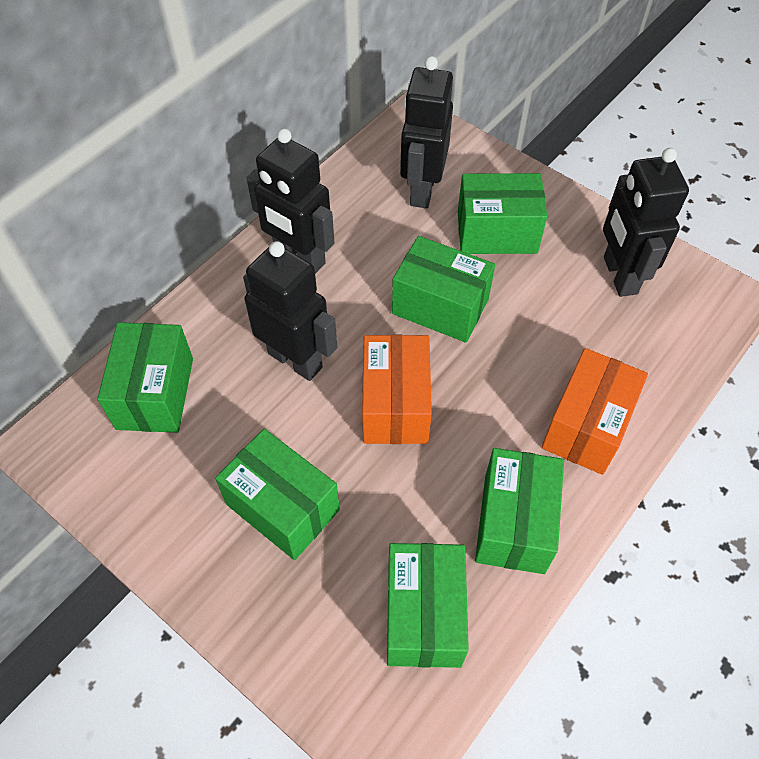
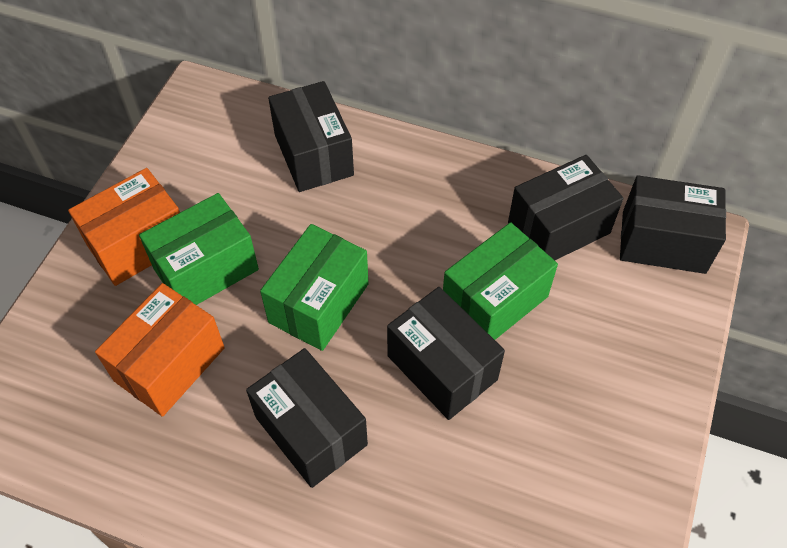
black box: 0 -> 5
black robot: 4 -> 0
green box: 6 -> 3

